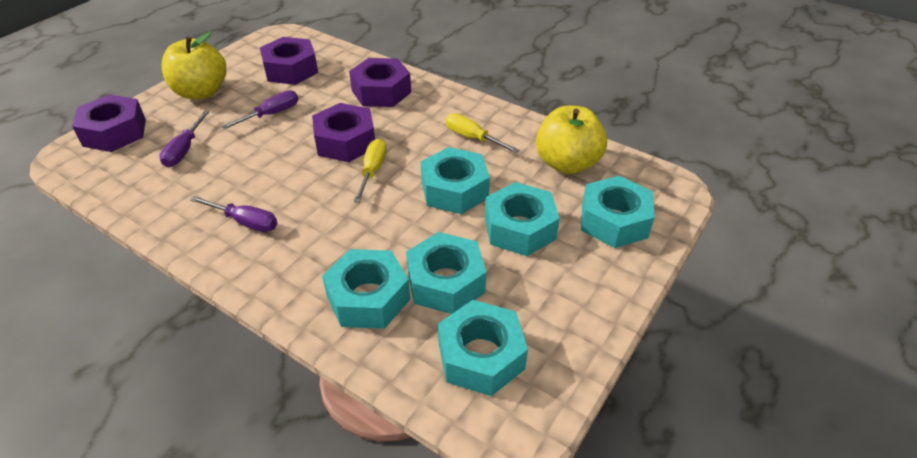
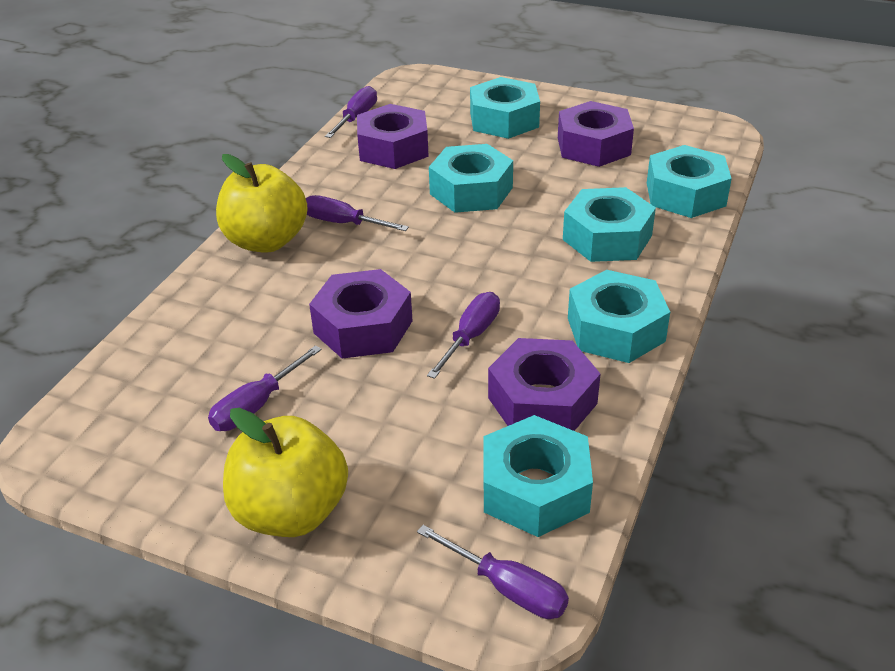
purple screwdriver: 3 -> 5
yellow screwdriver: 2 -> 0

